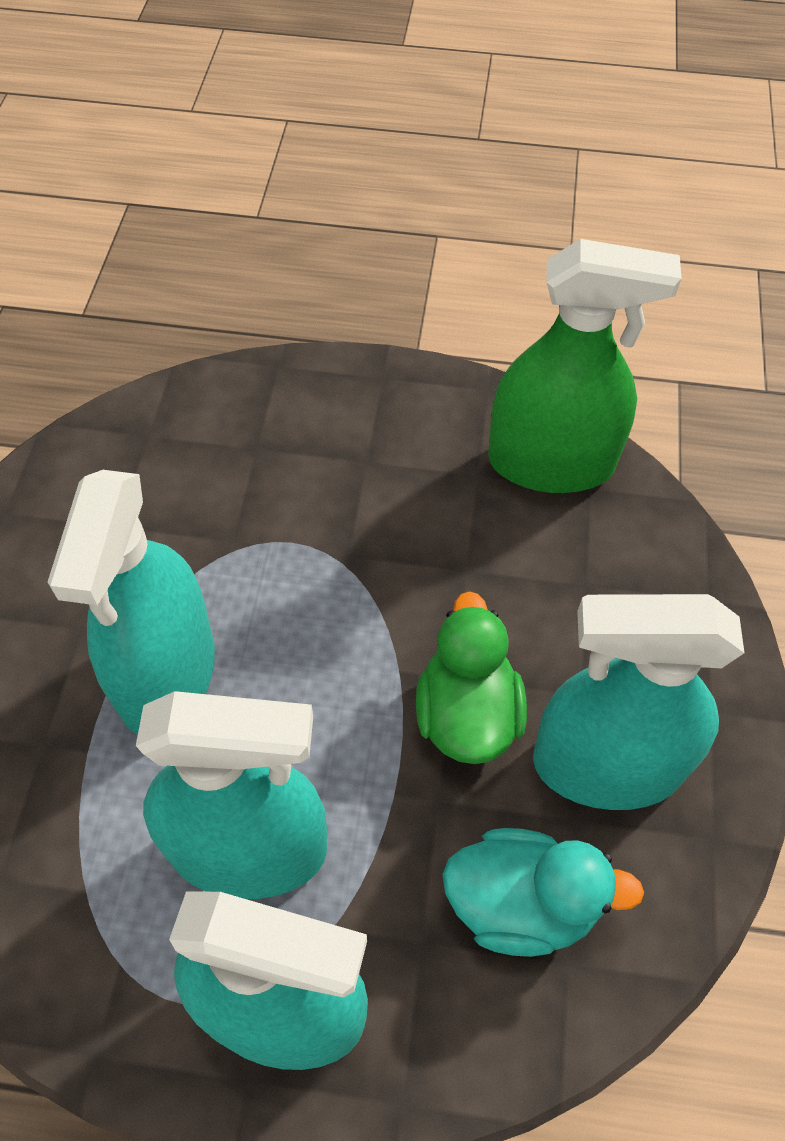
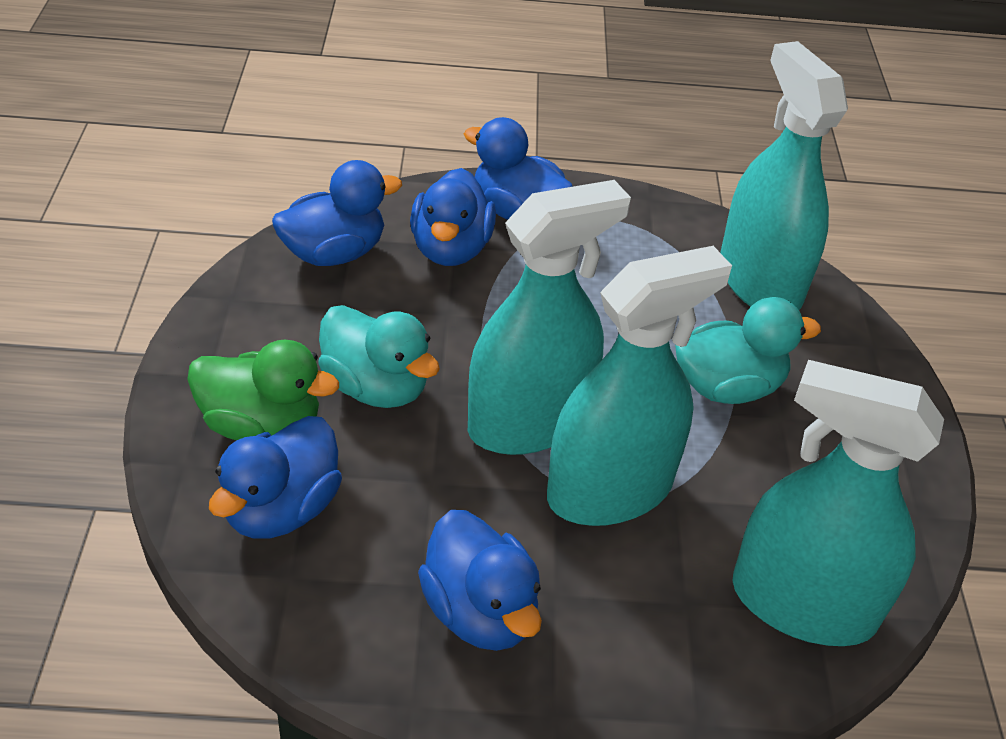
blue duck: 0 -> 5
green spray bottle: 1 -> 0
turquoise duck: 1 -> 2

